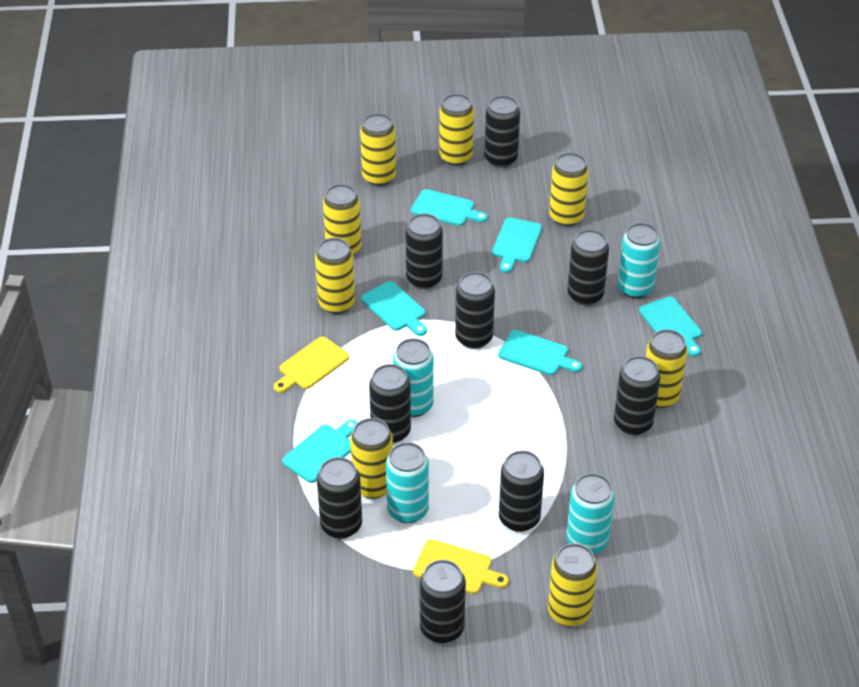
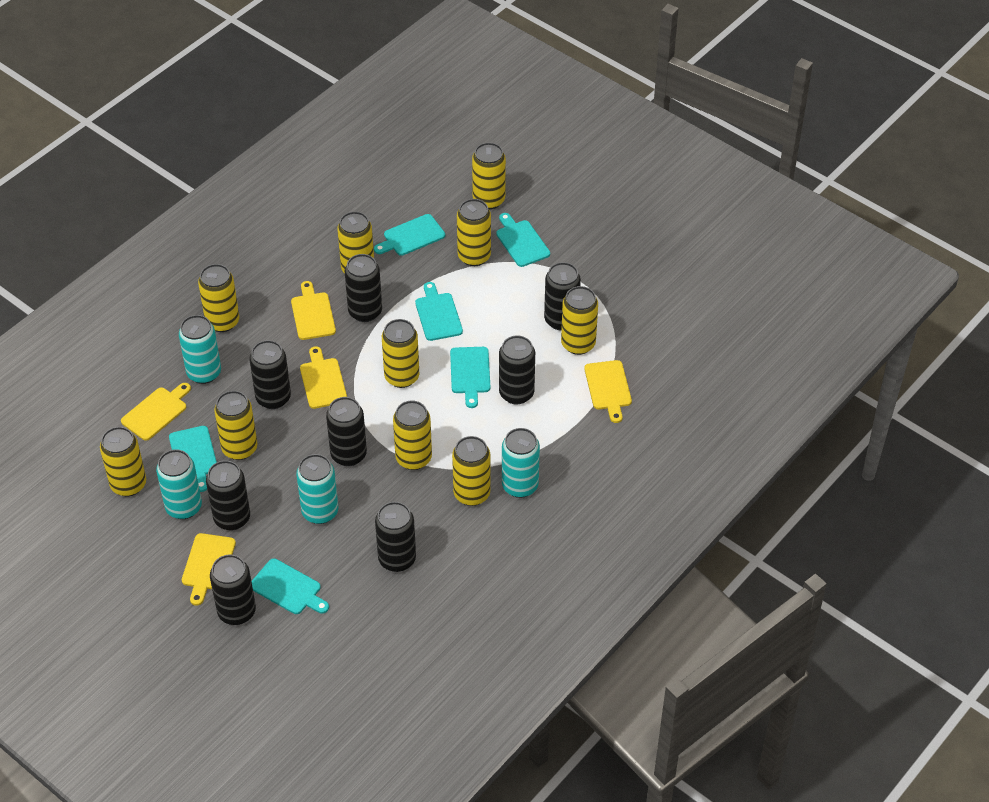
black can: 9 -> 8
yellow can: 8 -> 10
yellow cutting board: 2 -> 5

